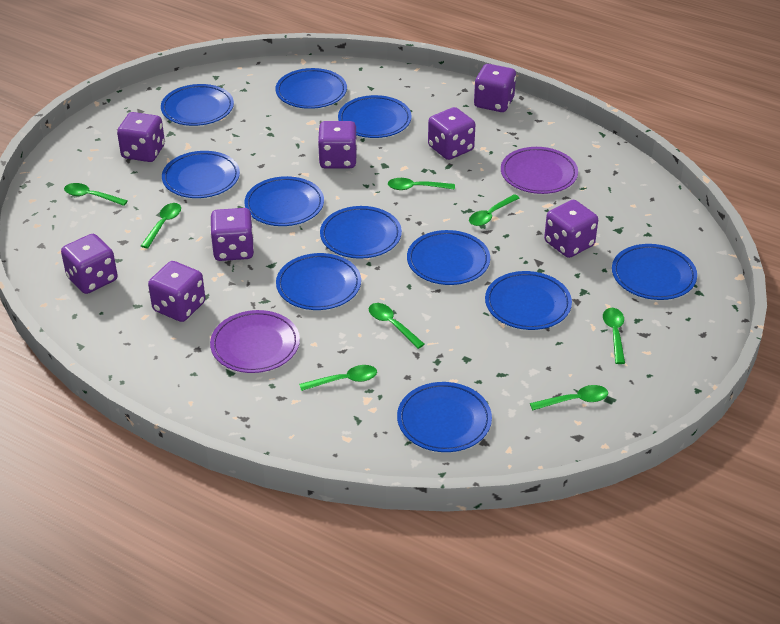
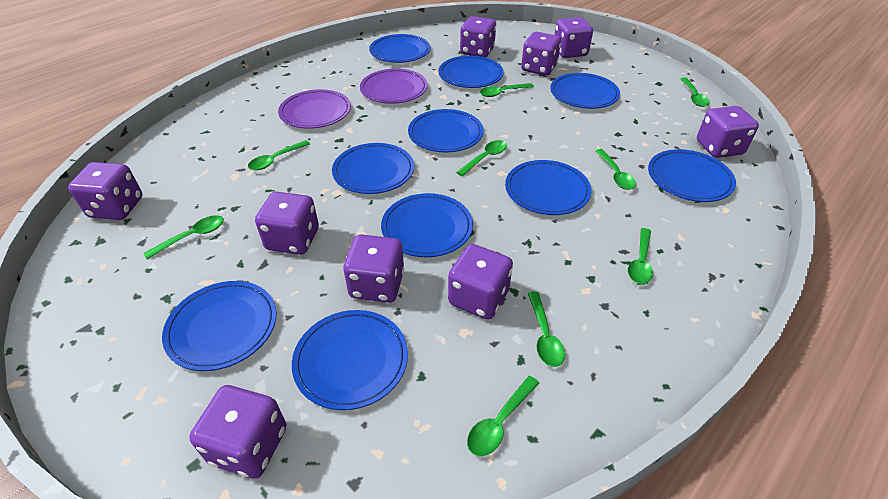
blue plate: 11 -> 10
green spoon: 8 -> 9
purple dice: 8 -> 9

